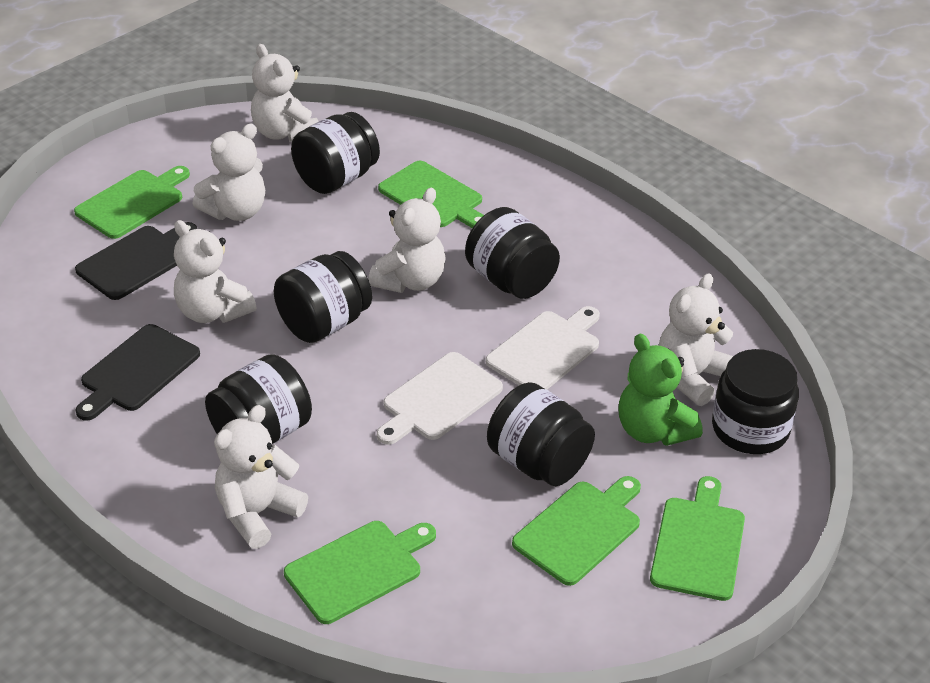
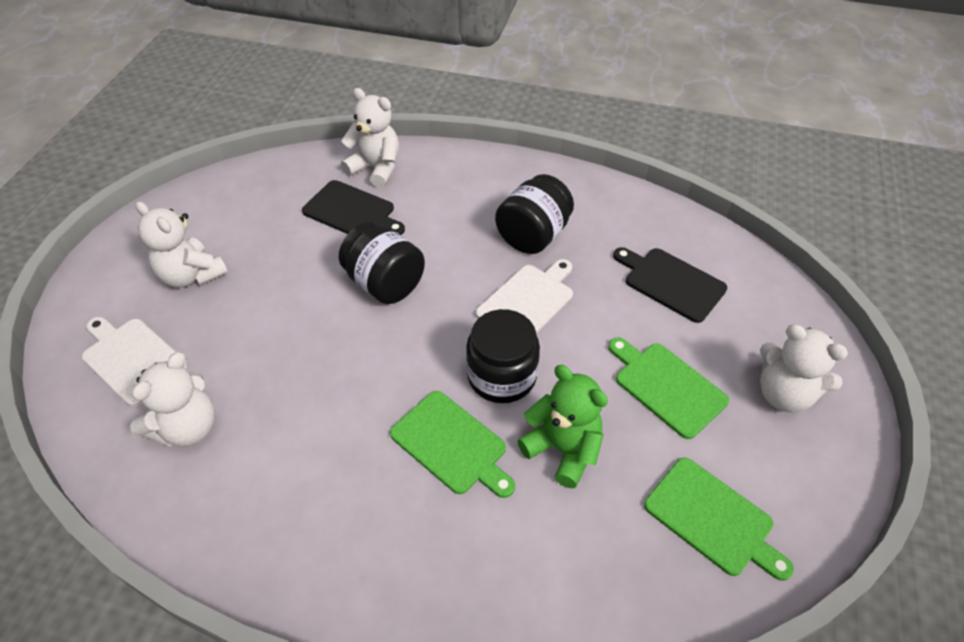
black jar: 6 -> 3
green cutting board: 5 -> 3
white teddy bear: 6 -> 4

